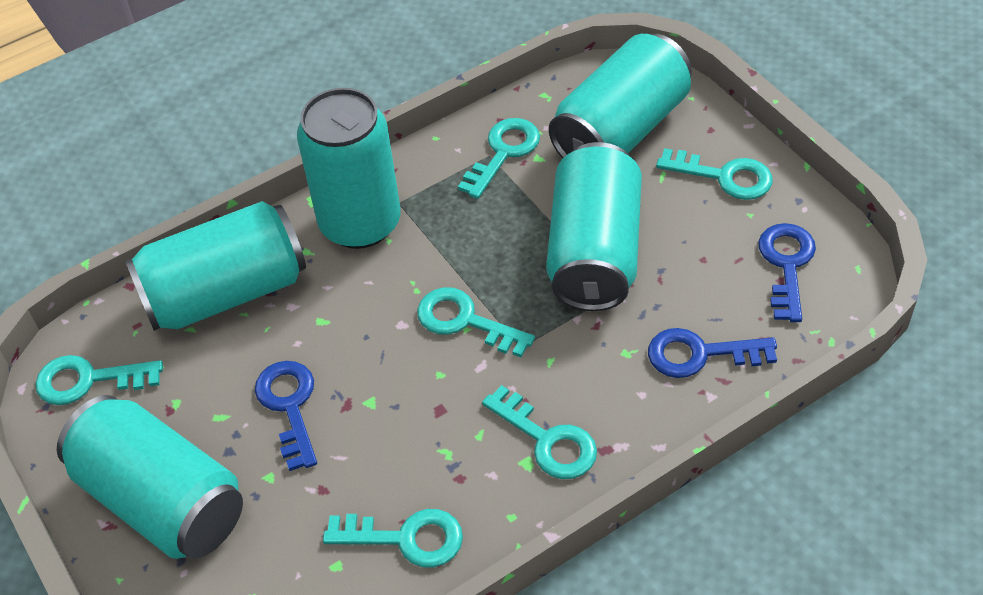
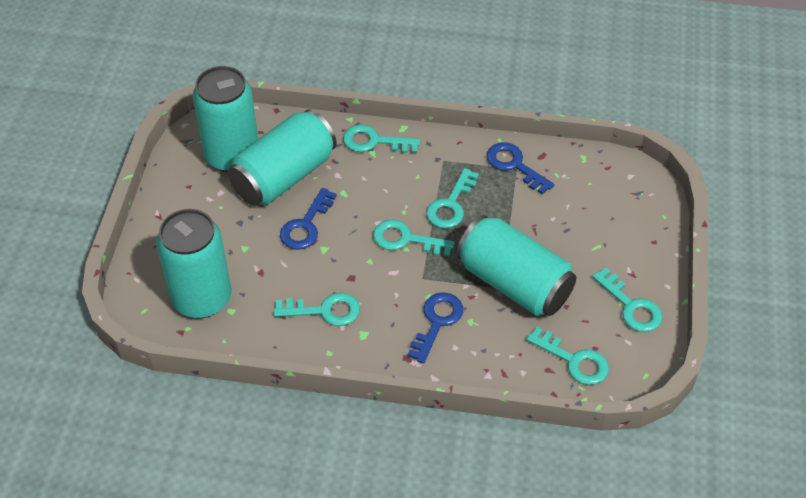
turquoise can: 5 -> 4

